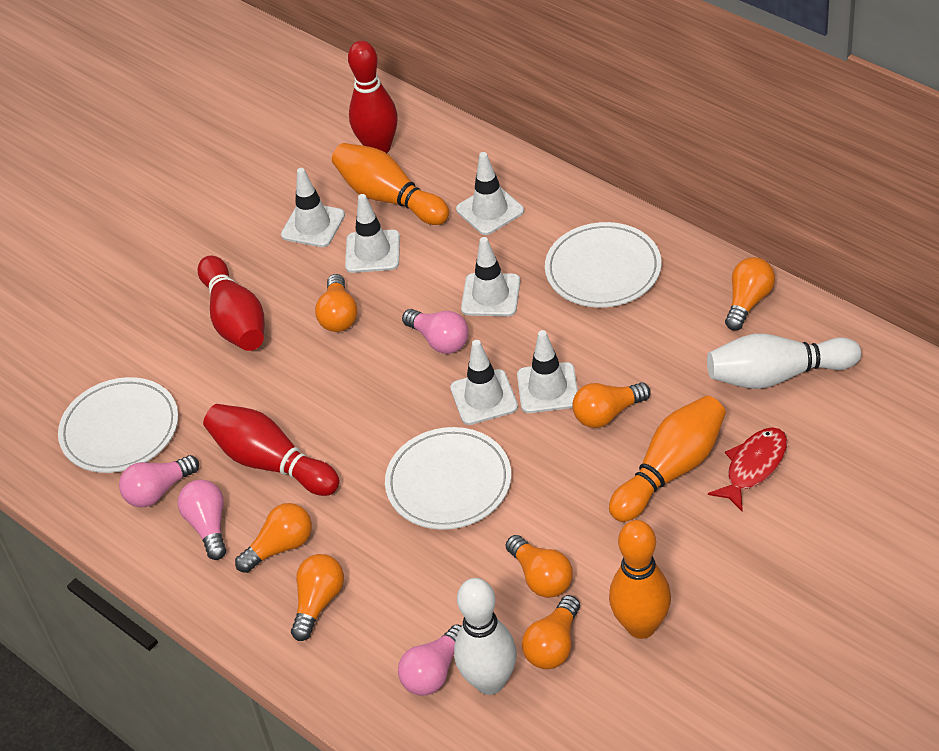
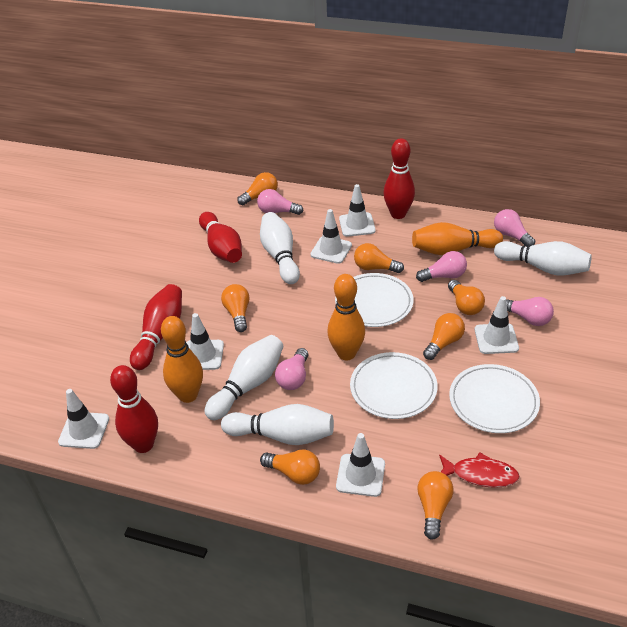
pink light bulb: 4 -> 5
red bowling pin: 3 -> 4
white bowling pin: 2 -> 4

